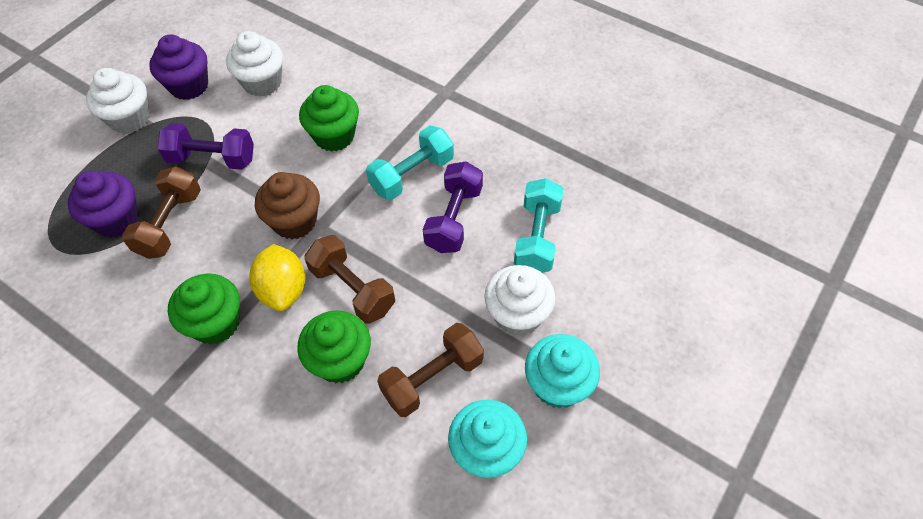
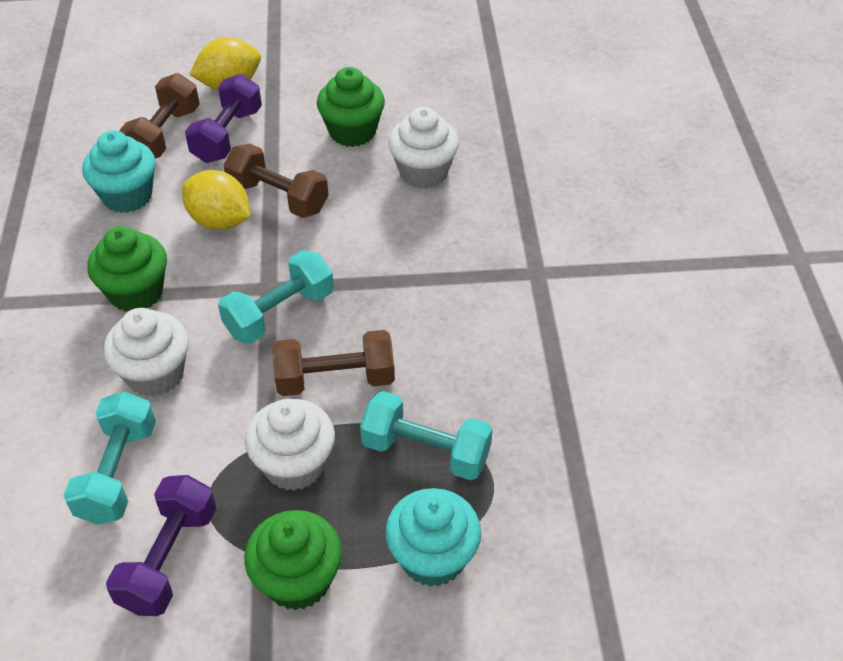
brown cupcake: 1 -> 0
purple cupcake: 2 -> 0
turquoise dumbbell: 2 -> 3
yellow lemon: 1 -> 2

